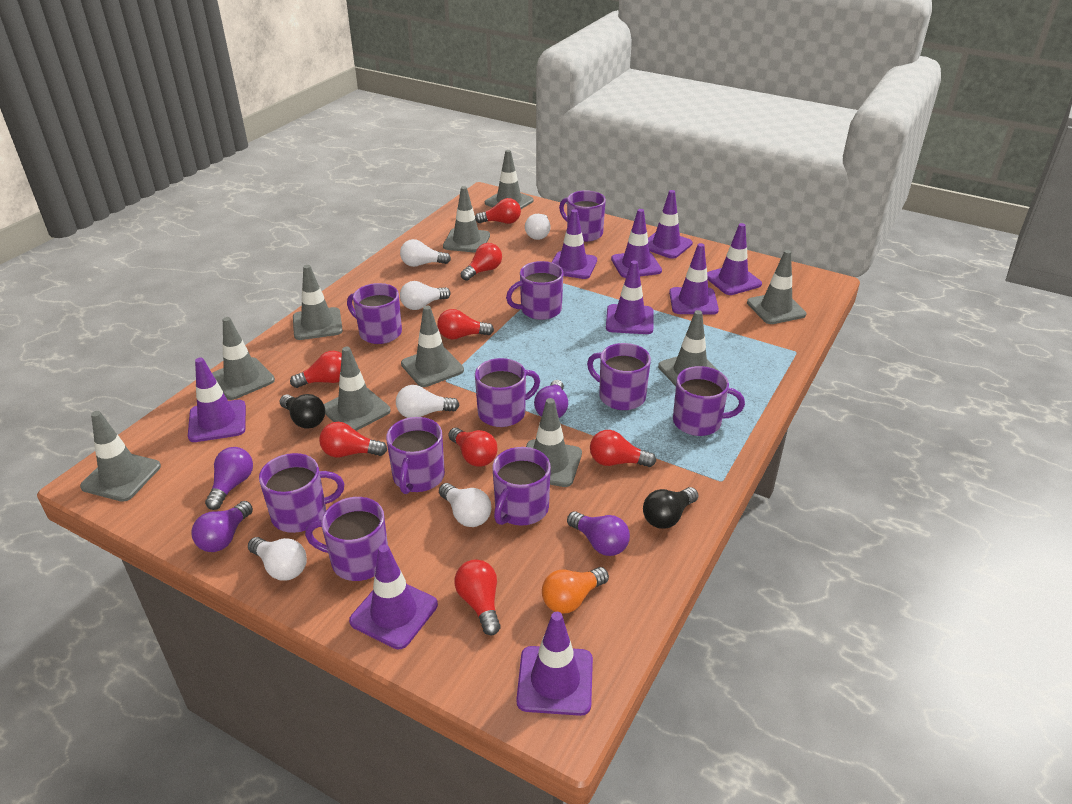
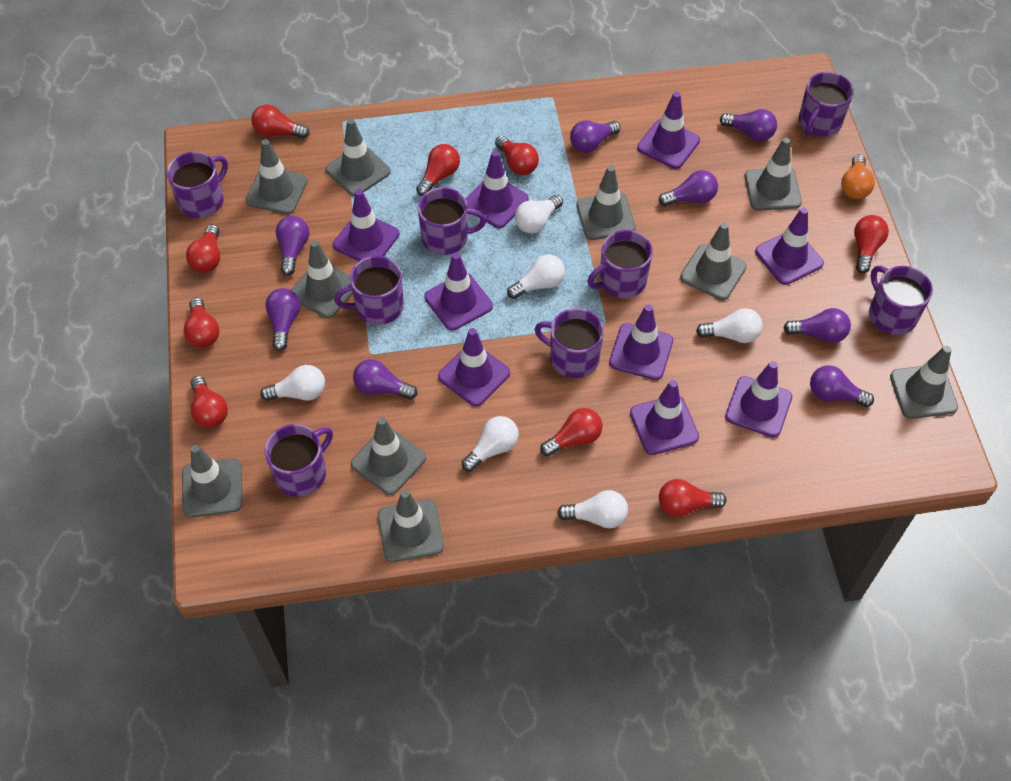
black light bulb: 2 -> 0
purple light bulb: 4 -> 8
purple mug: 10 -> 8
red light bulb: 8 -> 9

